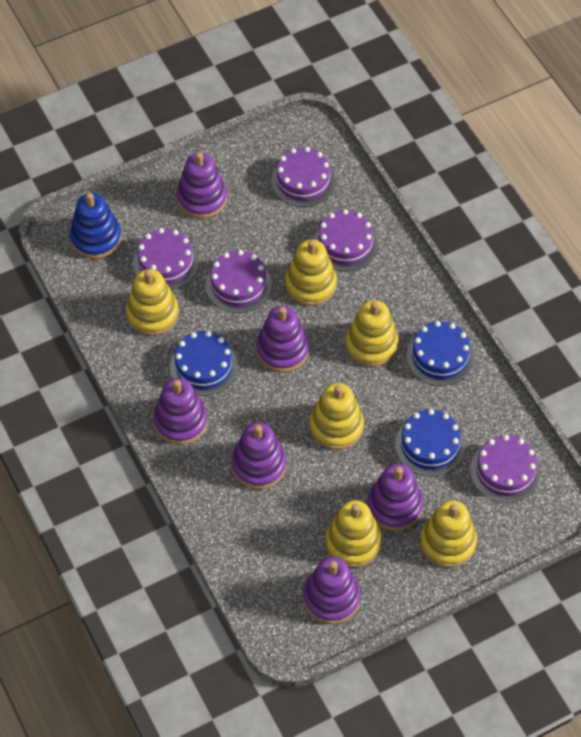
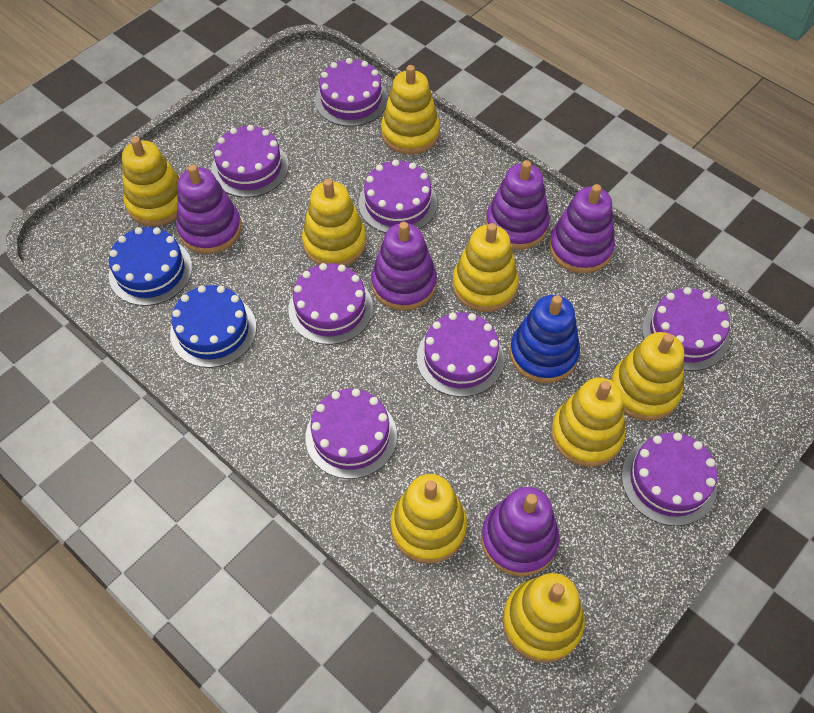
blue cake: 3 -> 2
purple cake: 5 -> 8
purple stacking toy: 6 -> 5
yellow stacking toy: 6 -> 8

